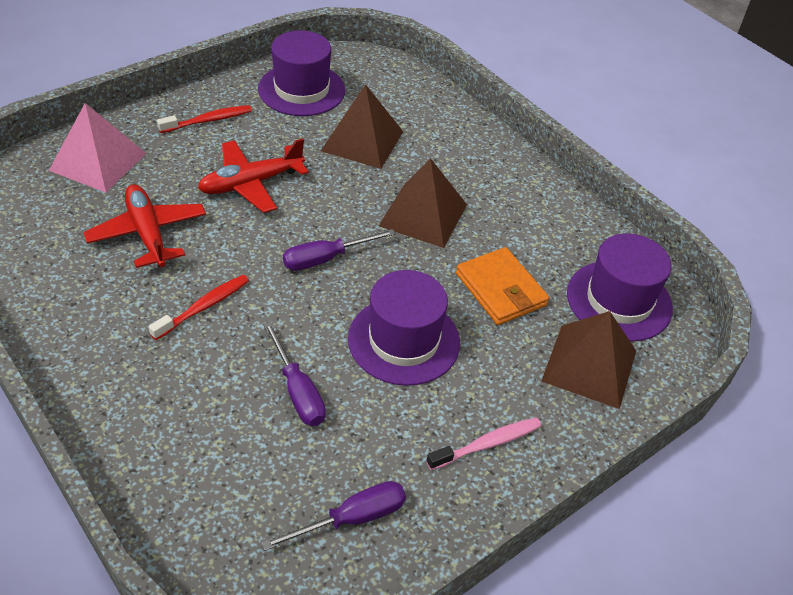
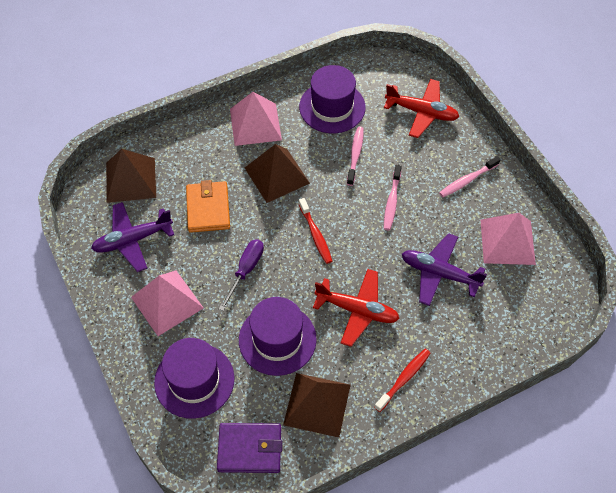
pink pyramid: 1 -> 3
pink toothbrush: 1 -> 3
purple plane: 0 -> 2
purple screwdriver: 3 -> 1
purple wallet: 0 -> 1

